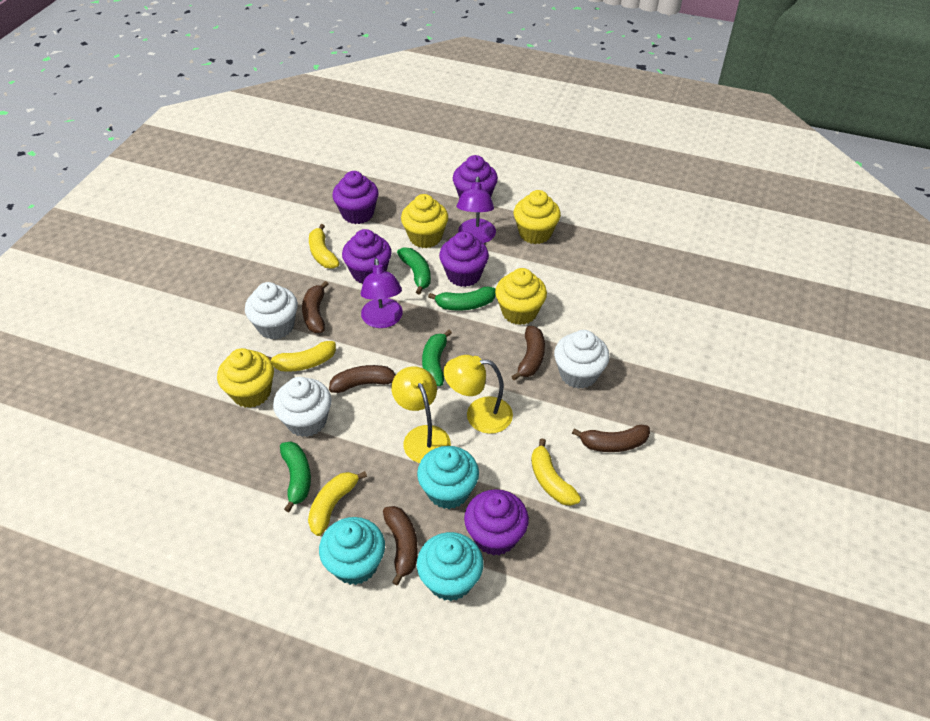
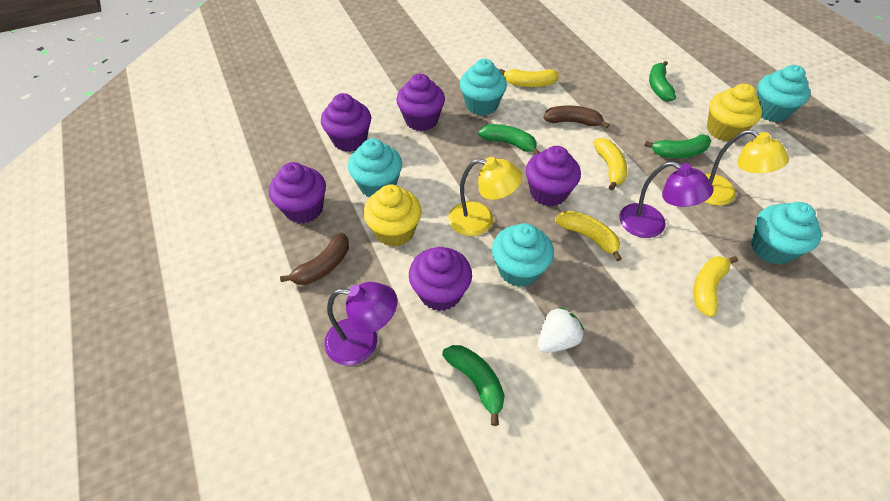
brown banana: 5 -> 2
turquoise cupcake: 3 -> 5
white cupcake: 3 -> 0
white strawberry: 0 -> 1
yellow cupcake: 4 -> 2

